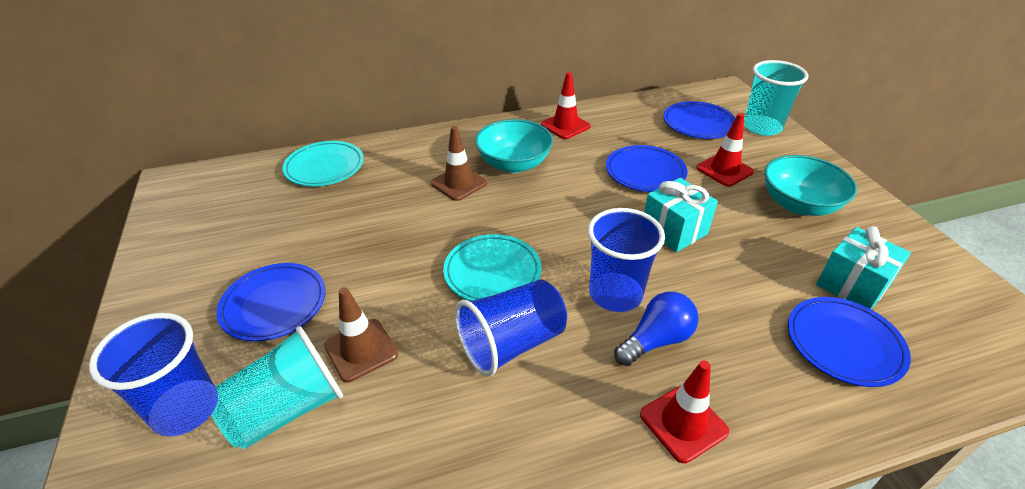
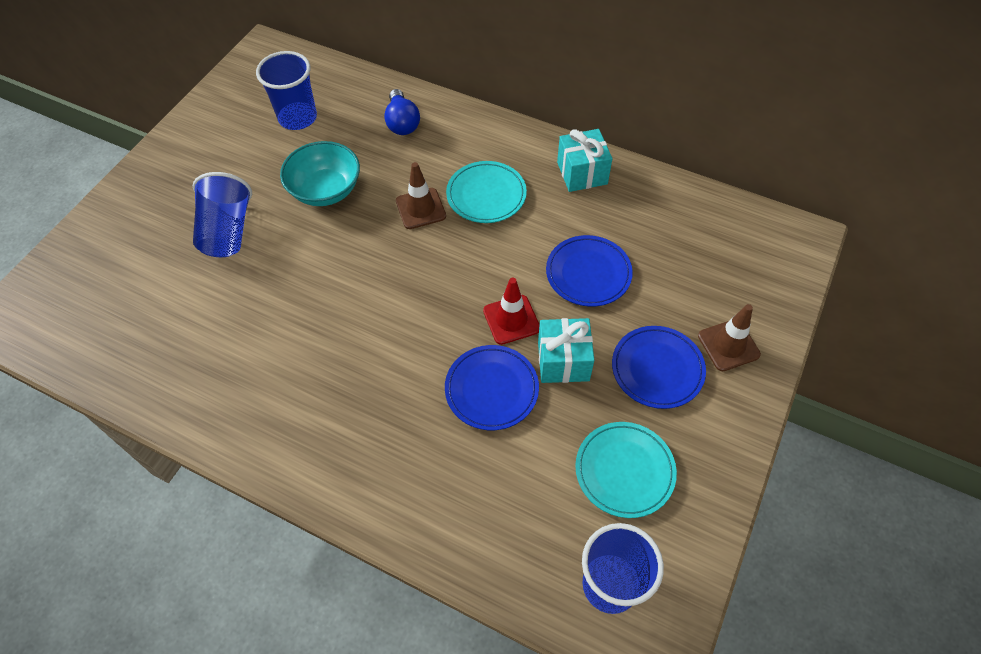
blue plate: 4 -> 3
red traffic cone: 3 -> 1
turquoise bowl: 2 -> 1
turquoise cup: 2 -> 0

